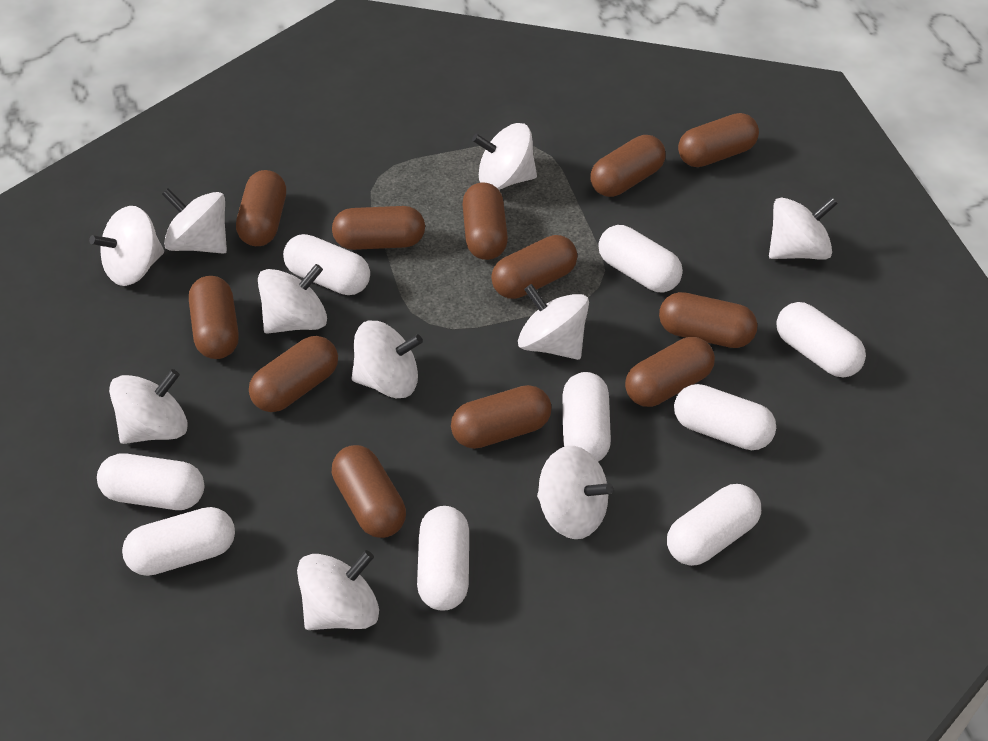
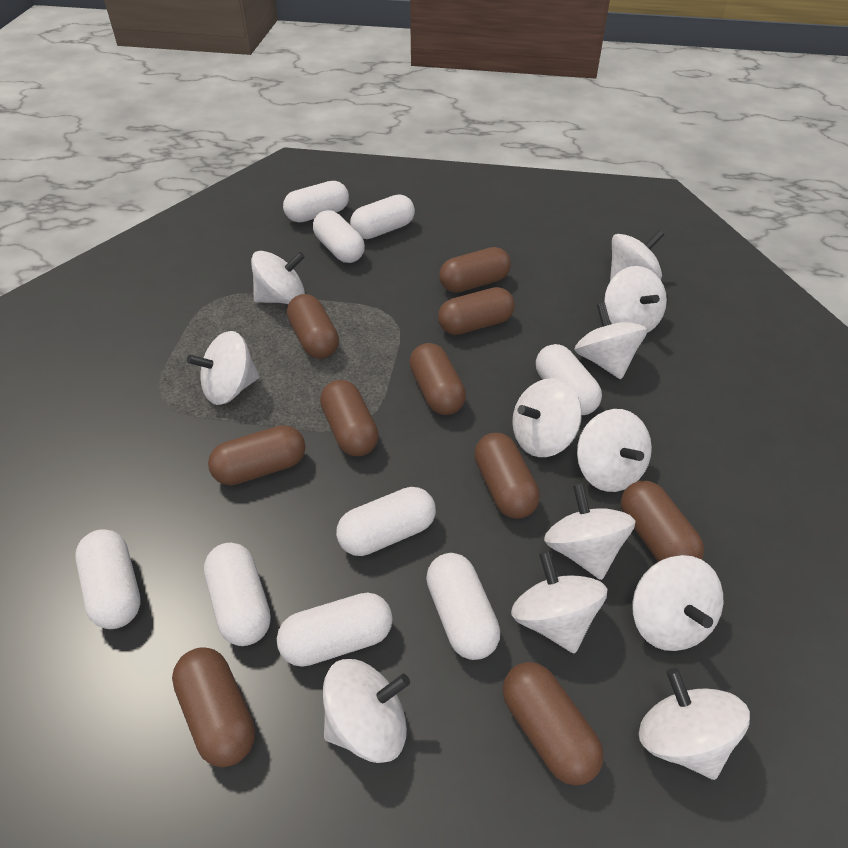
brown capsule: 12 -> 10
white spinning top: 10 -> 12

